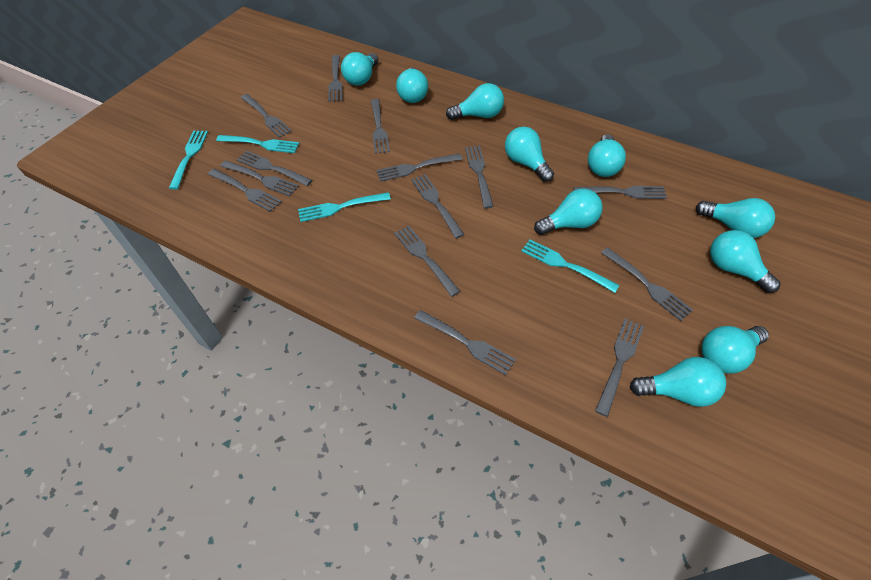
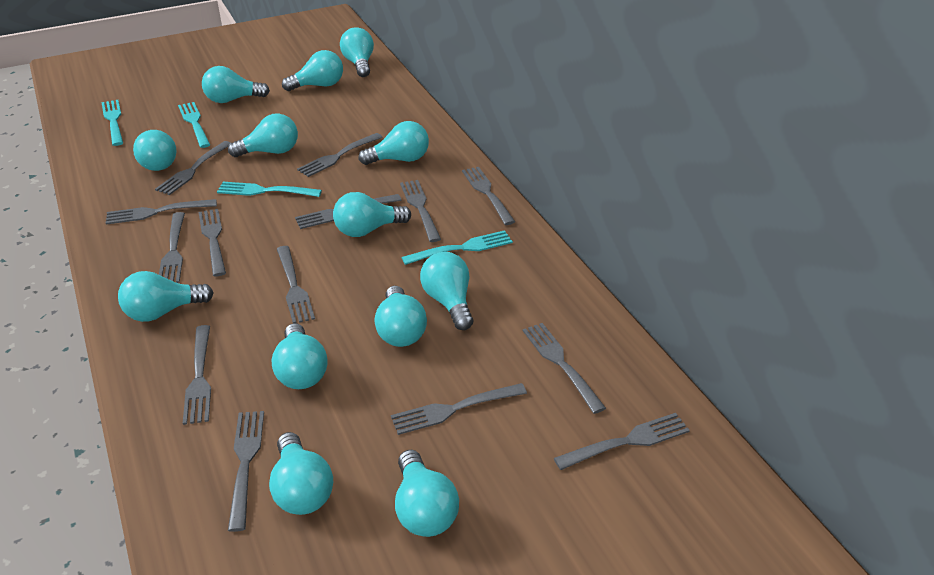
turquoise light bulb: 10 -> 13

